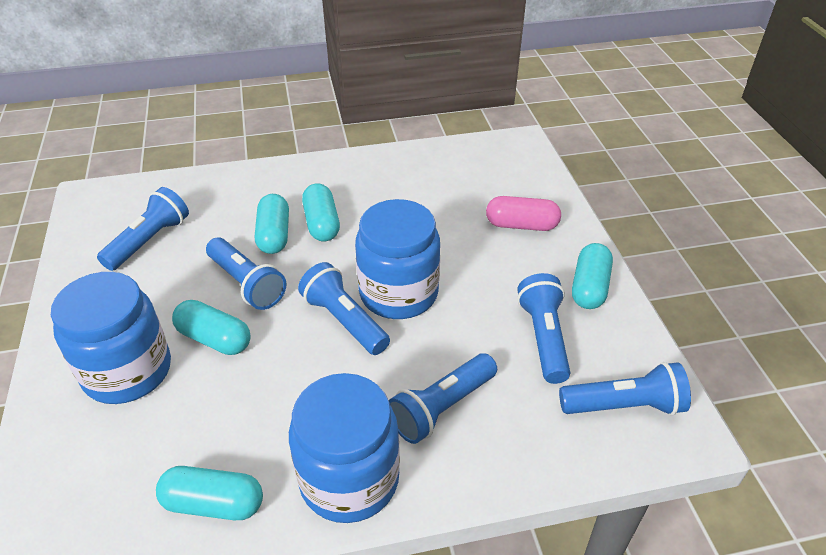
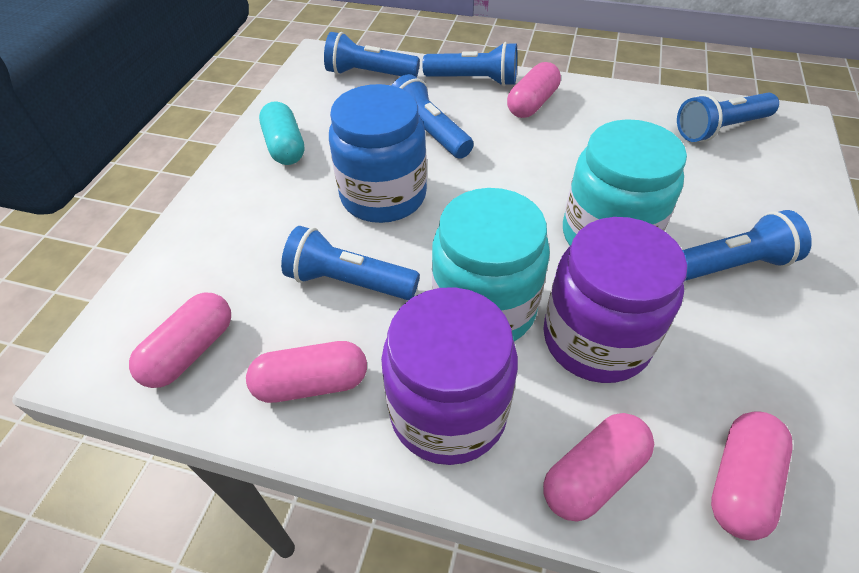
blue jar: 3 -> 1
pink capsule: 1 -> 5
purple jar: 0 -> 2
turquoise capsule: 5 -> 1
turquoise jar: 0 -> 2

